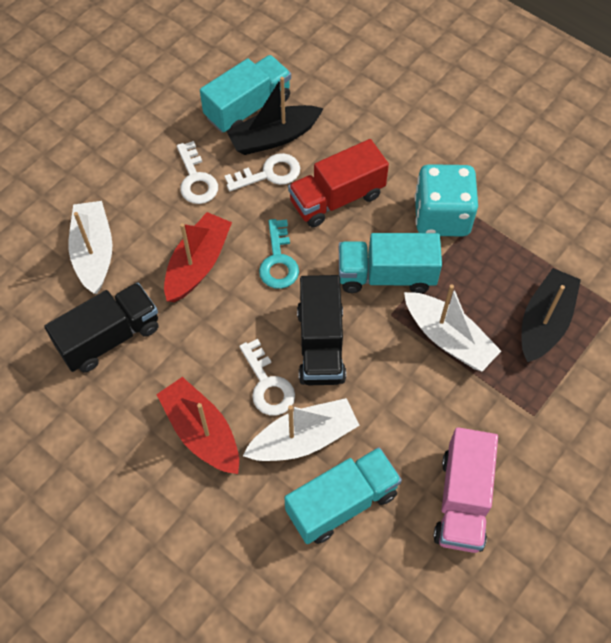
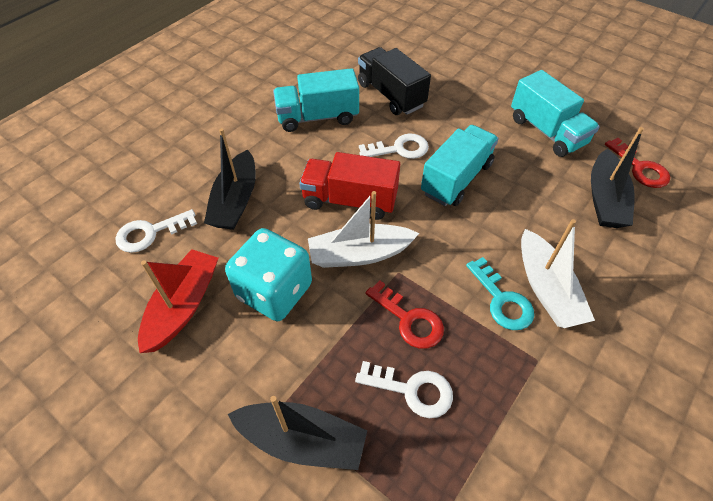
black boat: 2 -> 3
black truck: 2 -> 1
pink truck: 1 -> 0
red boat: 2 -> 1
red key: 0 -> 2
white boat: 3 -> 2

